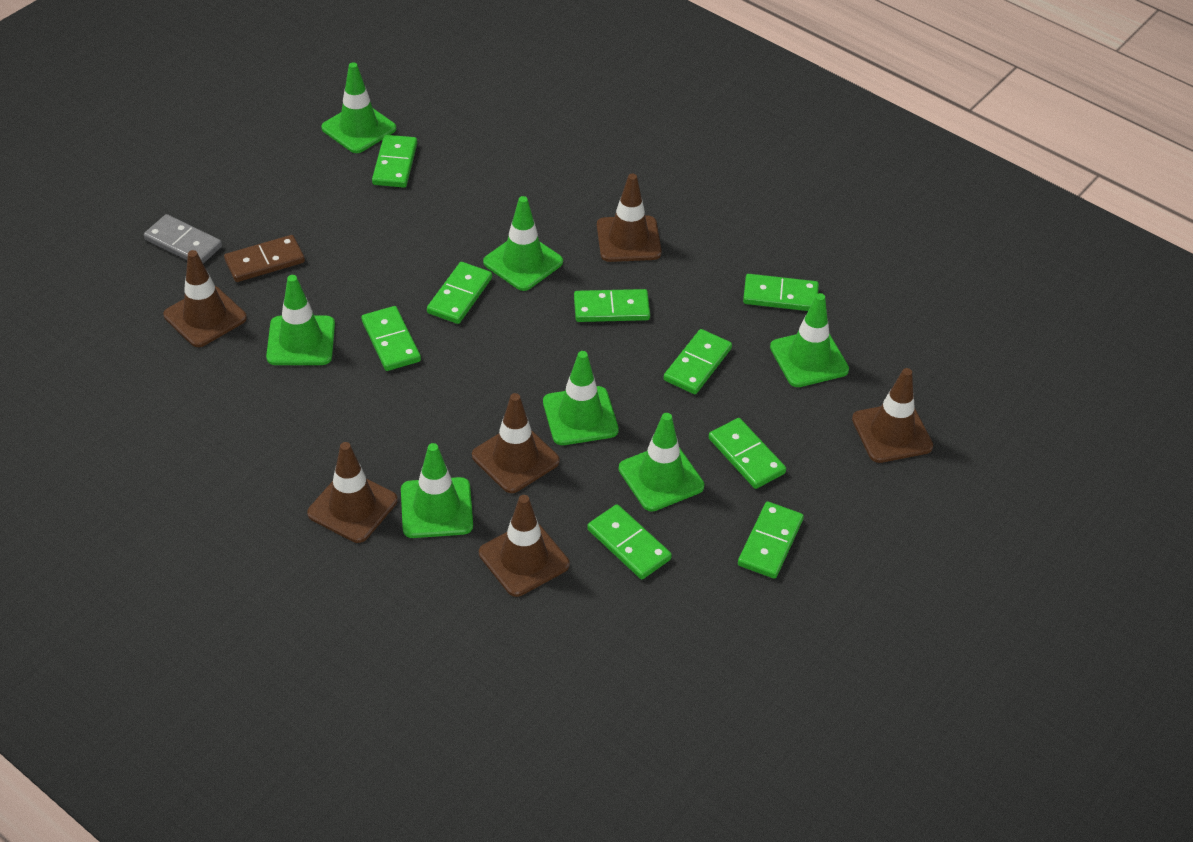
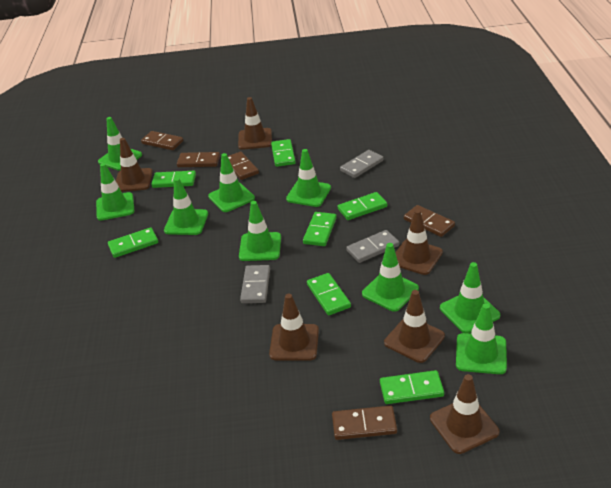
brown domino: 1 -> 5
green domino: 9 -> 7
green traffic cone: 7 -> 9
grey domino: 1 -> 3

